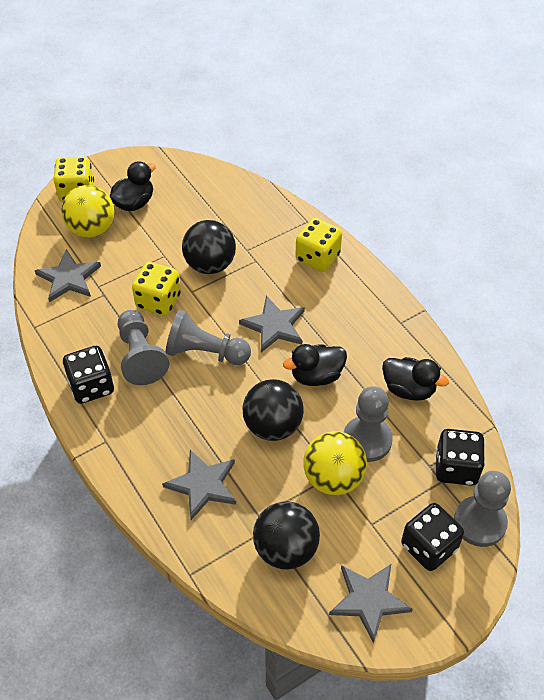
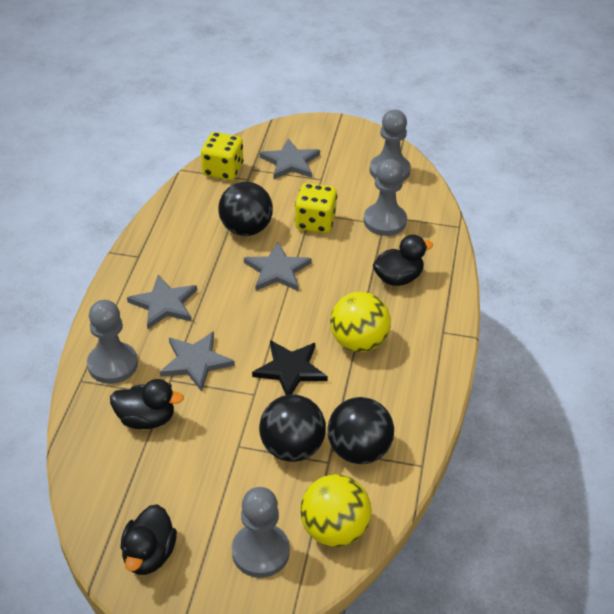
black dice: 3 -> 0
black star: 0 -> 1
yellow dice: 3 -> 2

